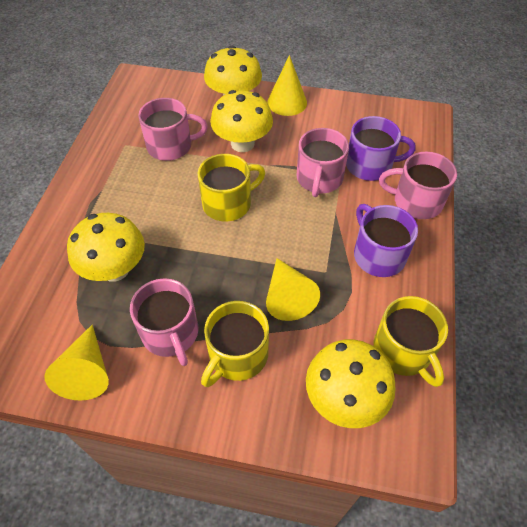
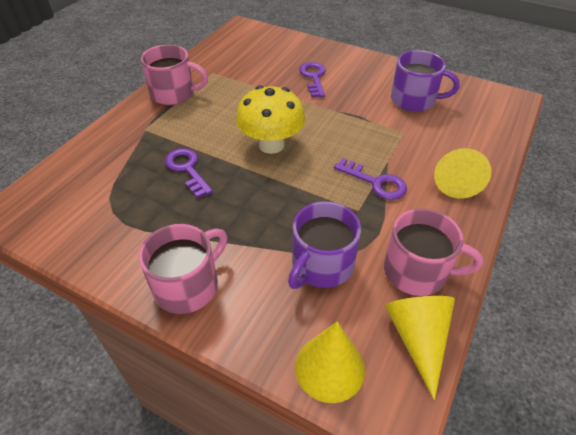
pink mug: 4 -> 3
purple key: 0 -> 3
yellow mug: 3 -> 0
yellow mushroom: 4 -> 1

